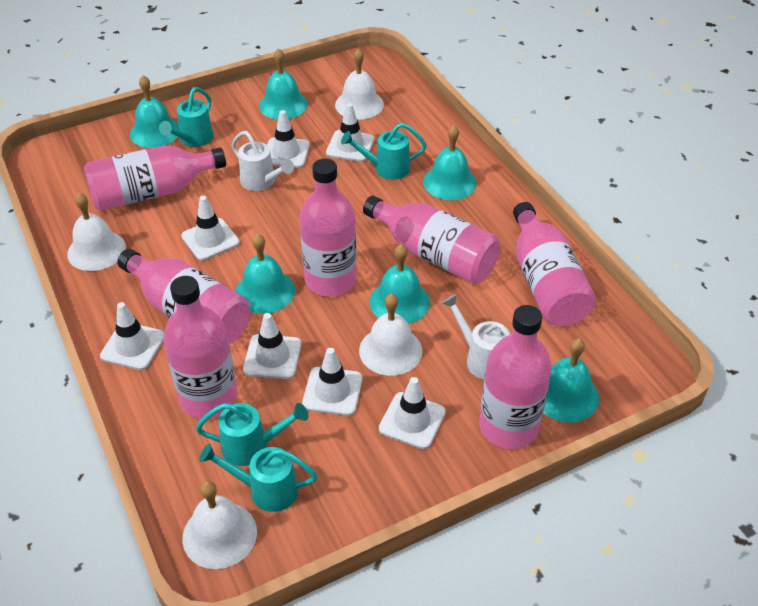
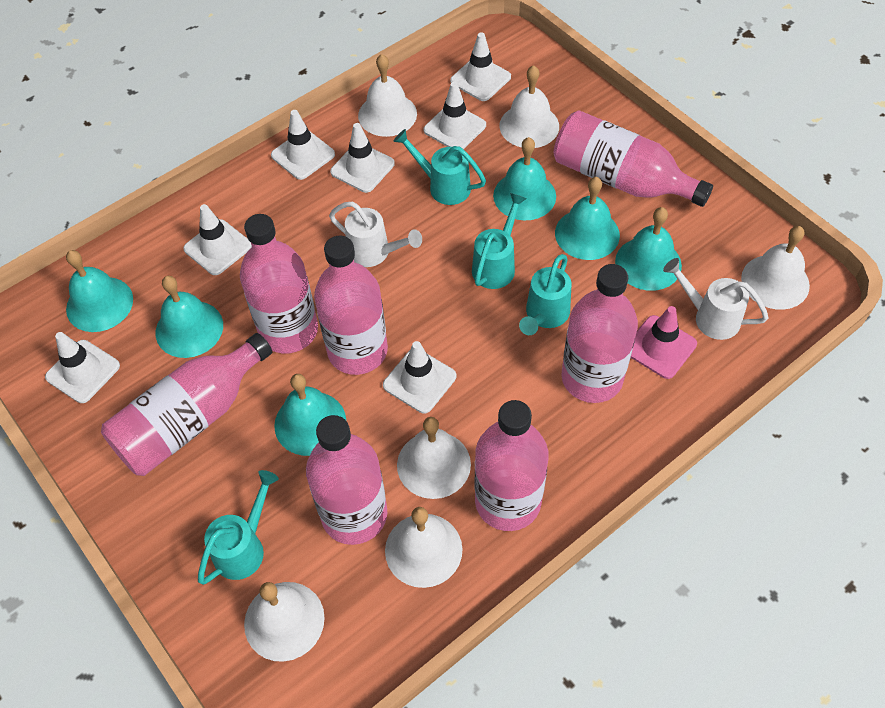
pink traffic cone: 0 -> 1
white bell: 4 -> 6

